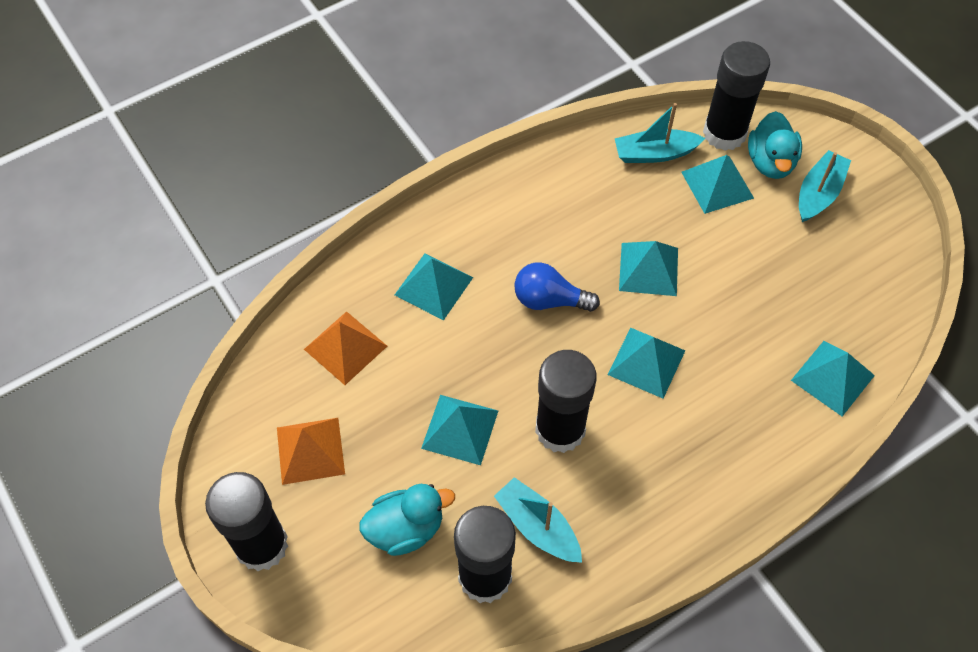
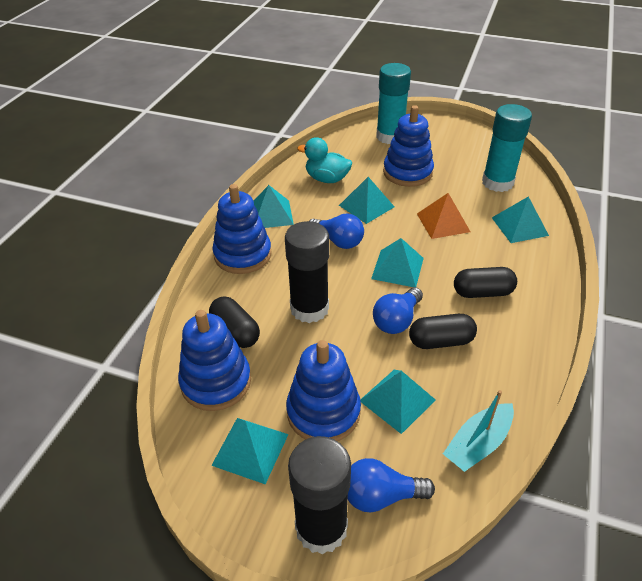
black capsule: 0 -> 3
black glue stick: 4 -> 2
blue light bulb: 1 -> 3
blue stacking toy: 0 -> 4
orange pyramid: 2 -> 1
turquoise boat: 3 -> 1
turquoise duck: 2 -> 1
turquoise glue stick: 0 -> 2

